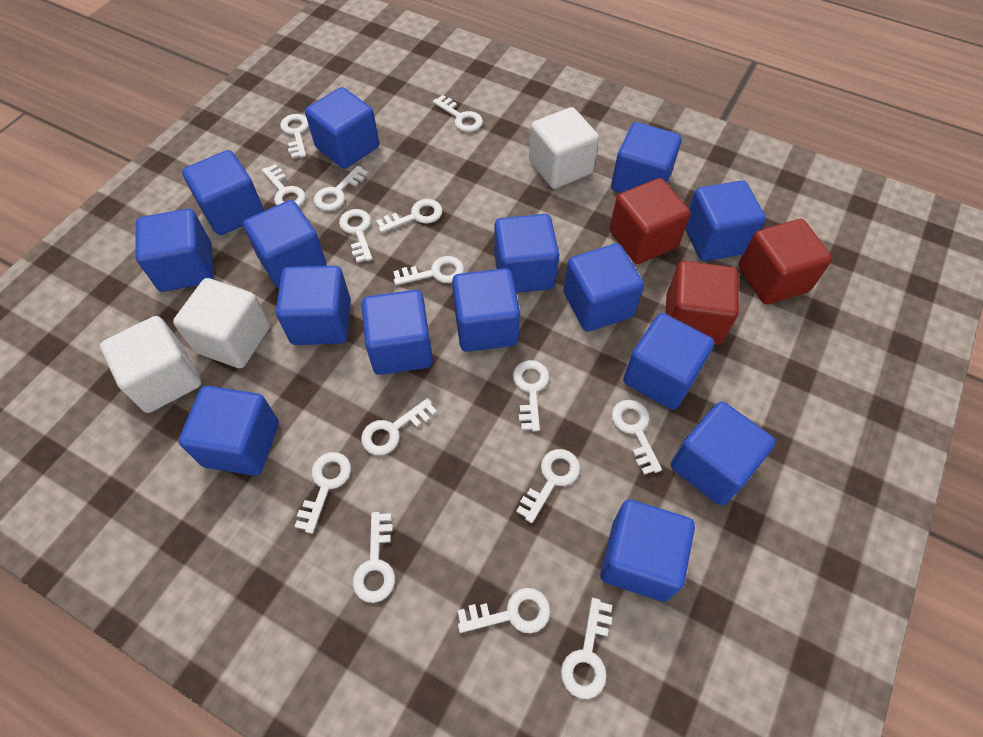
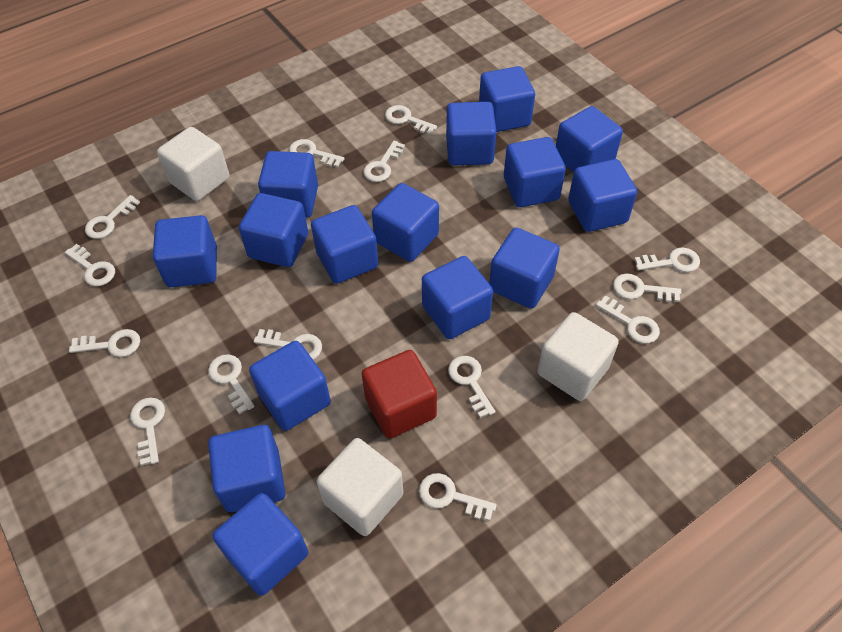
red cube: 3 -> 1
white key: 15 -> 14

